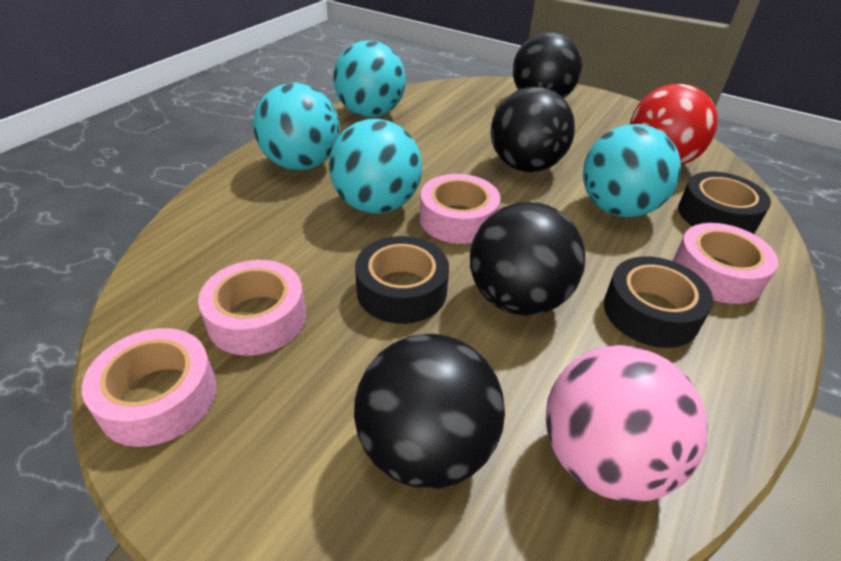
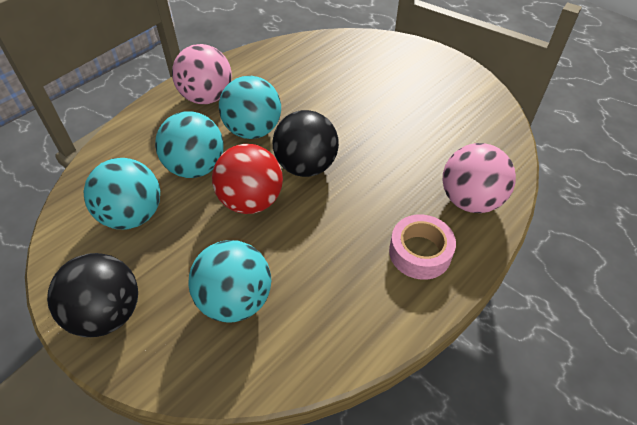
black ball: 4 -> 2
black tape: 3 -> 0
pink ball: 1 -> 2
pink tape: 4 -> 1

